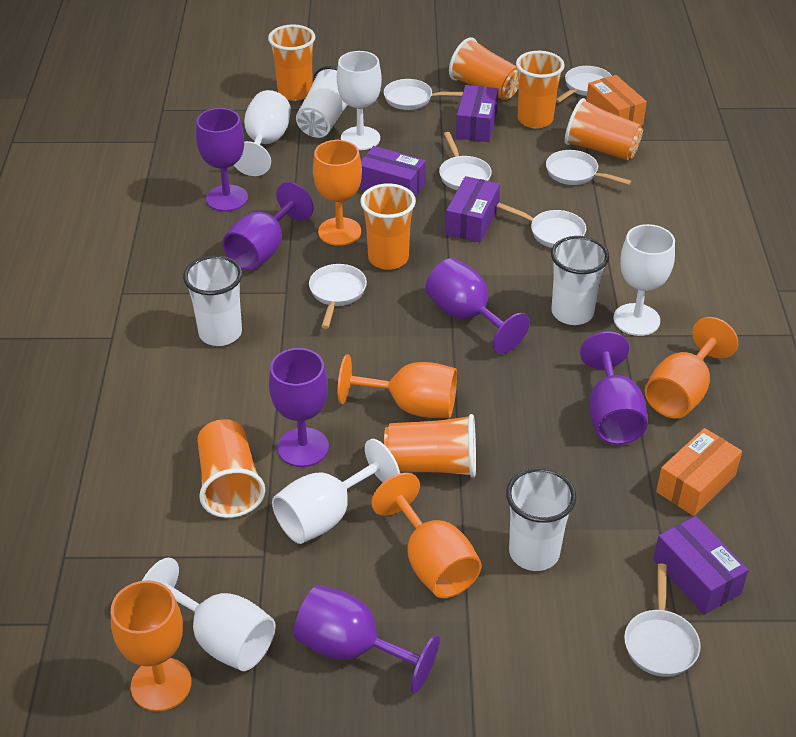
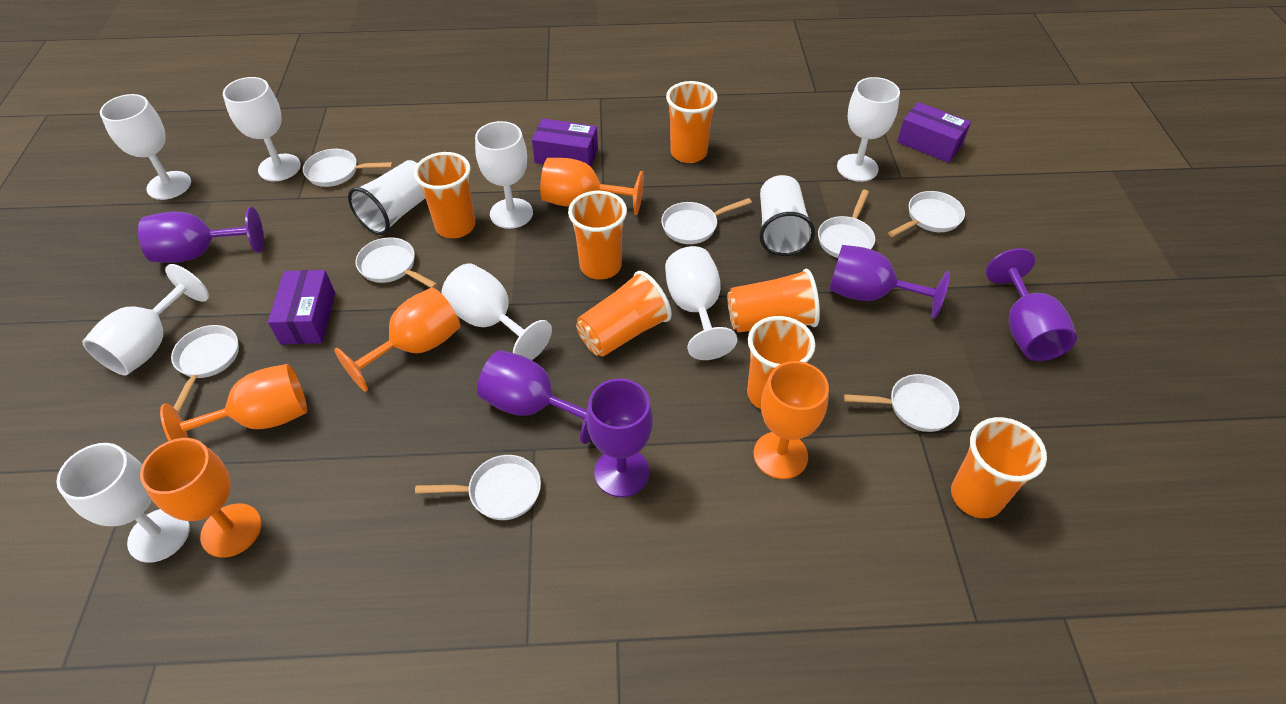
orange box: 2 -> 0
purple box: 4 -> 3
purple goblet: 6 -> 5
white cup: 4 -> 2
white goblet: 5 -> 8
white pan: 7 -> 8

